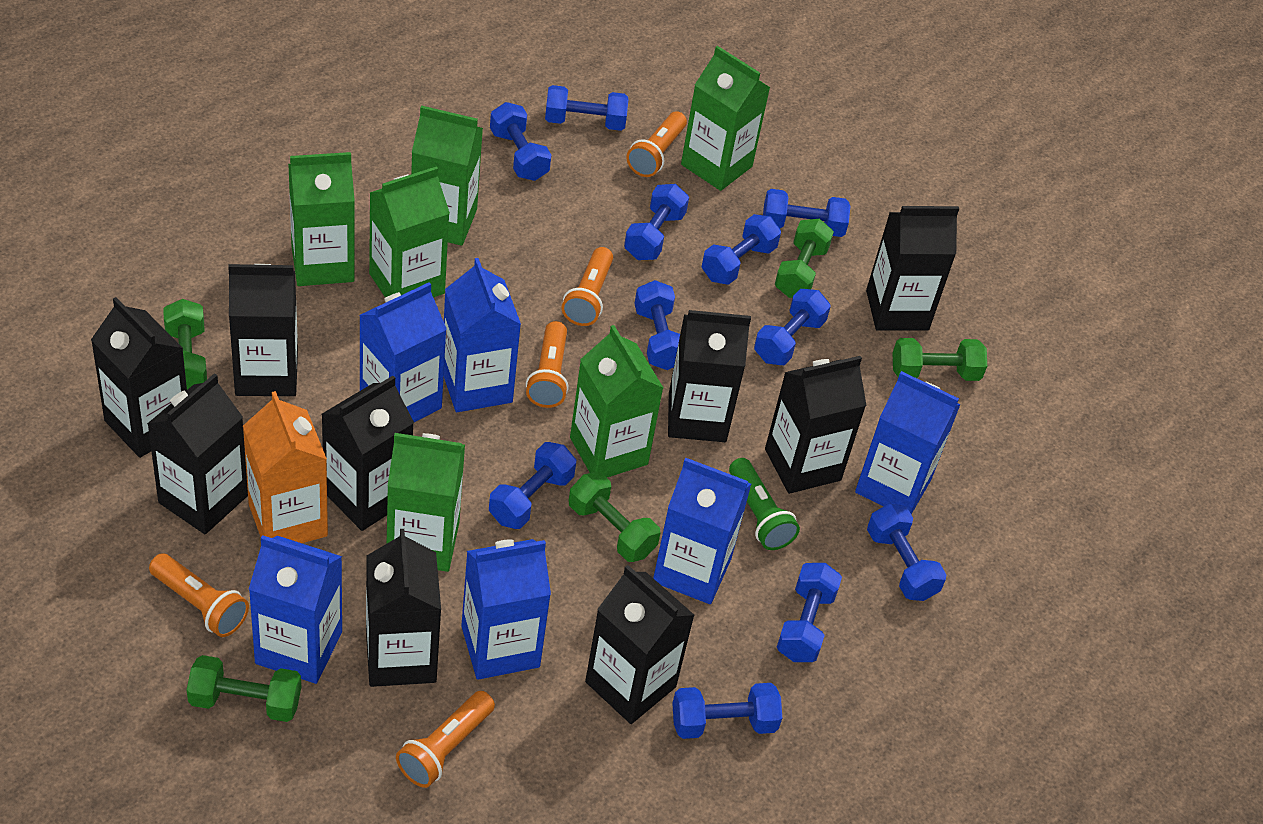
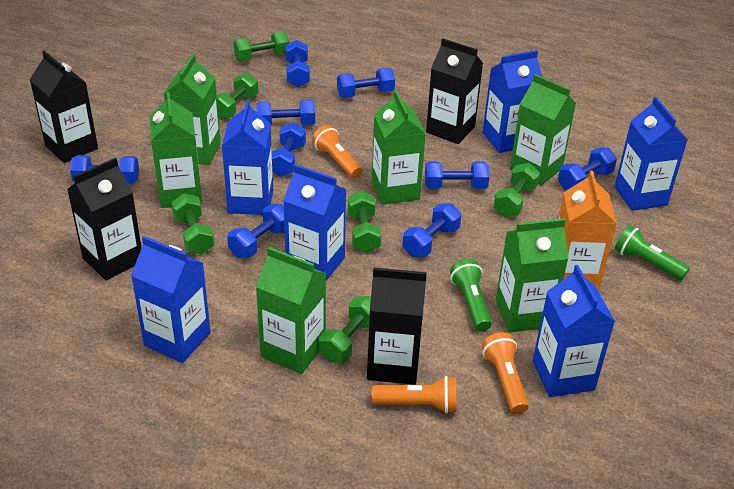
black carton: 9 -> 4
blue dumbbell: 11 -> 9
green dumbbell: 5 -> 6
green flashlight: 1 -> 2
orange flashlight: 5 -> 3

